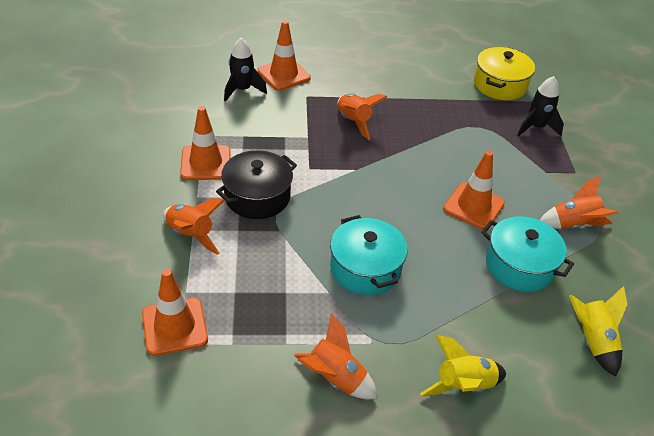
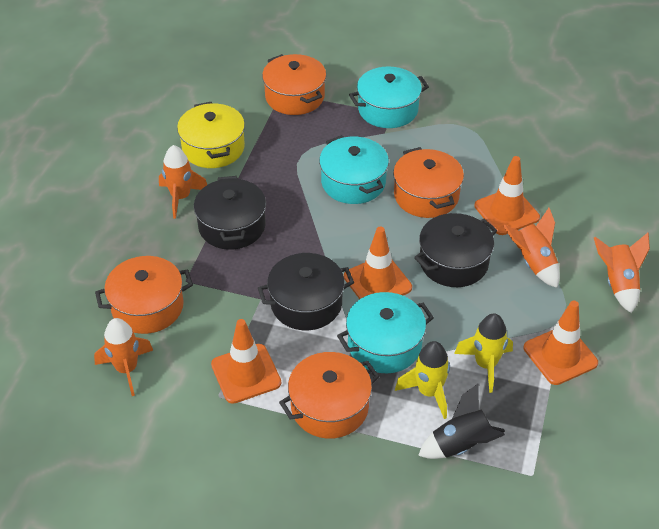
black pot: 1 -> 3
black rocket: 2 -> 1
orange pot: 0 -> 4
turquoise pot: 2 -> 3

